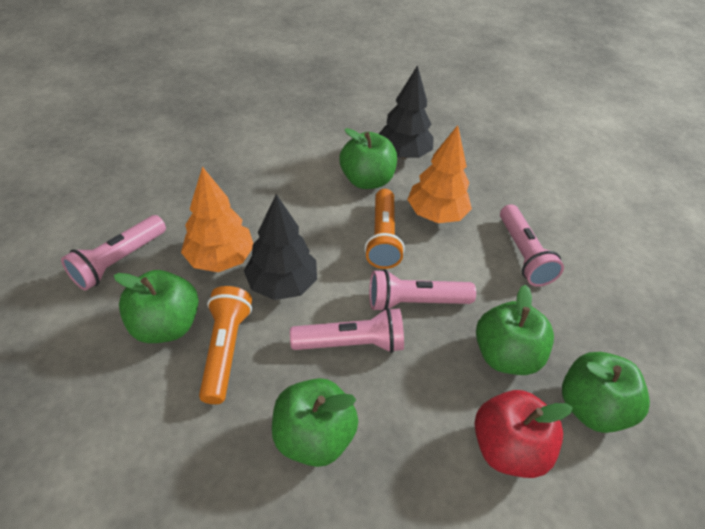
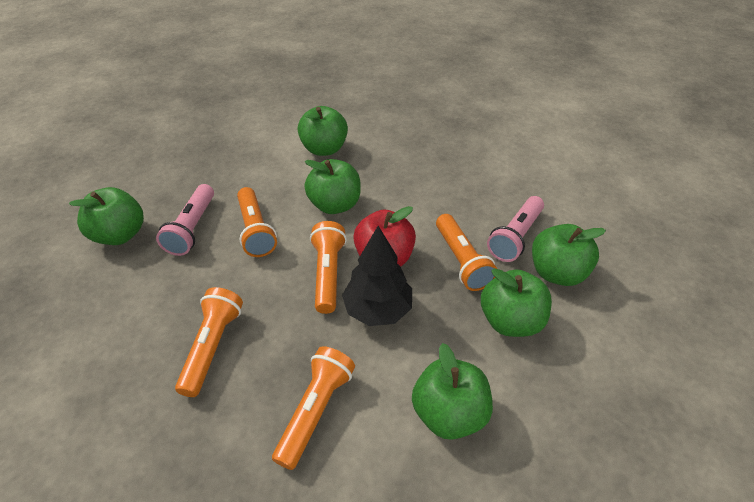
black tree: 2 -> 1
green apple: 5 -> 6
orange flashlight: 2 -> 5
orange tree: 2 -> 0
pink flashlight: 4 -> 2

